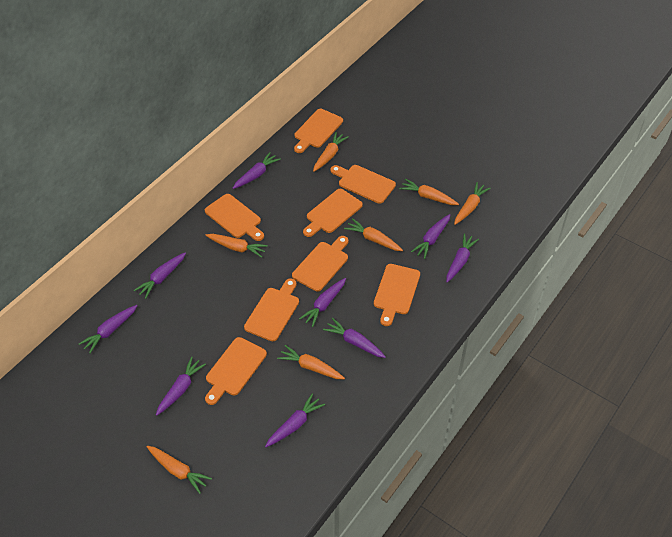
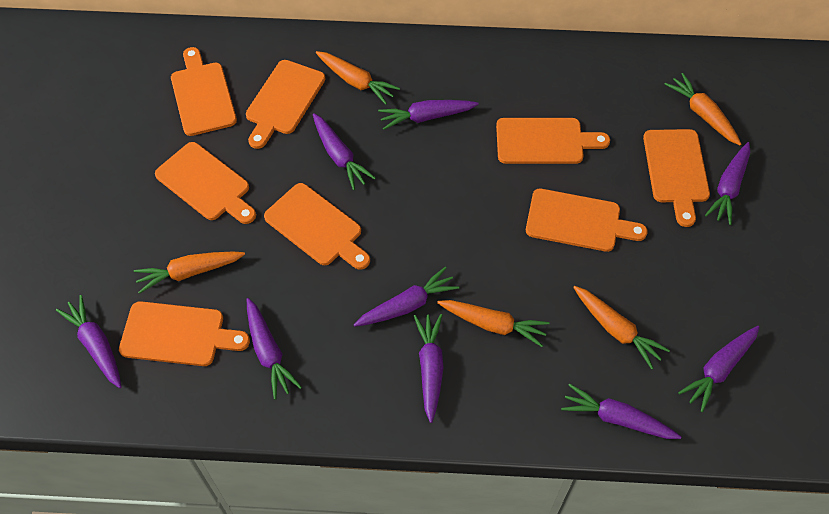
orange carrot: 7 -> 5

